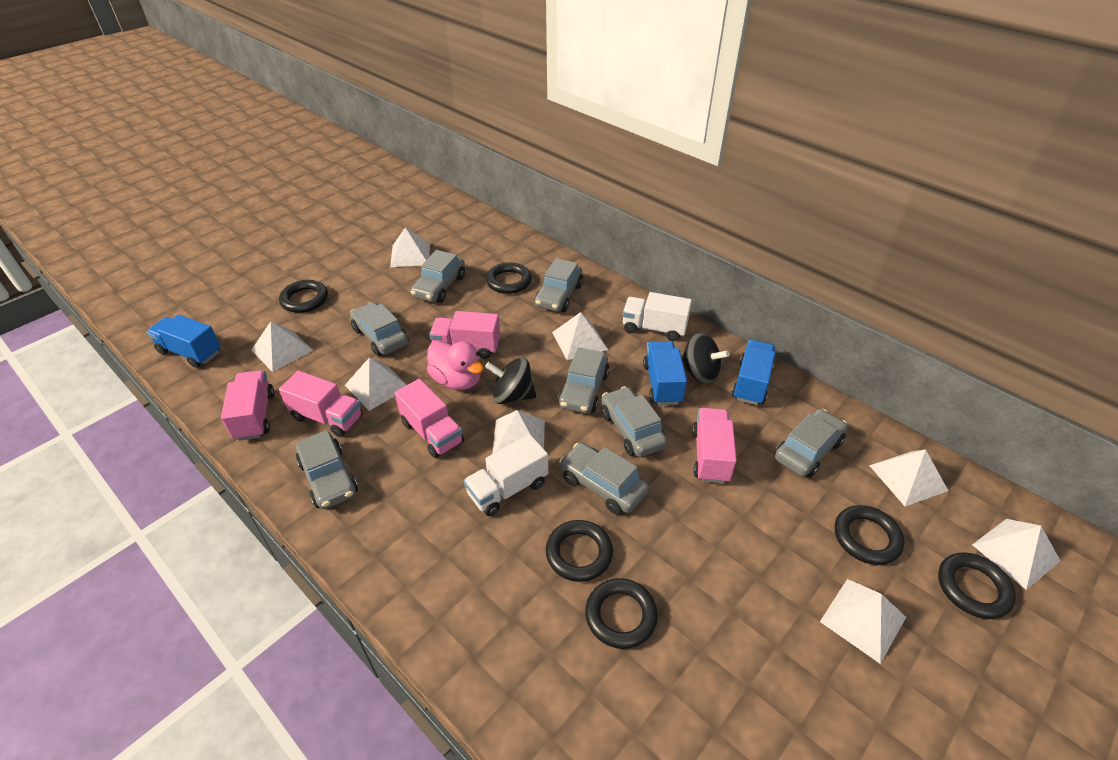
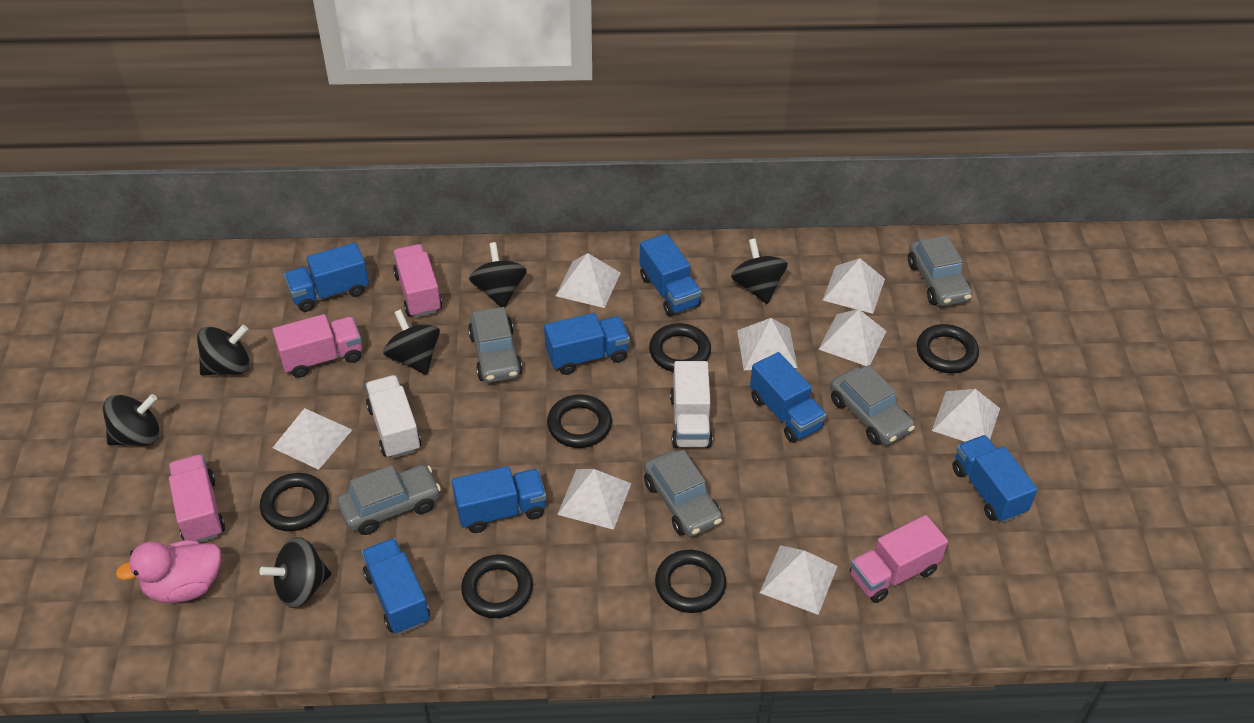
black spinning top: 2 -> 6
blue truck: 3 -> 7
grey car: 8 -> 5
pink truck: 5 -> 4

